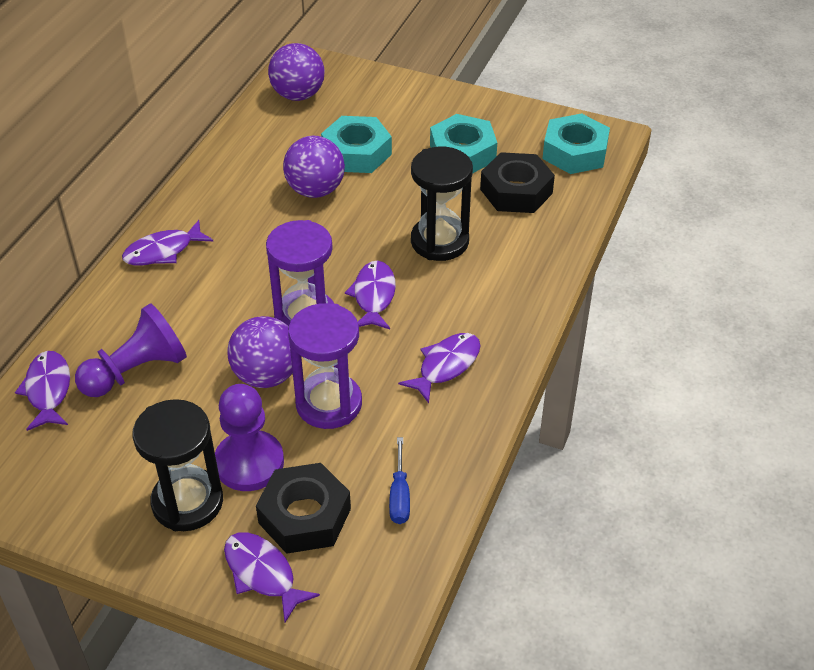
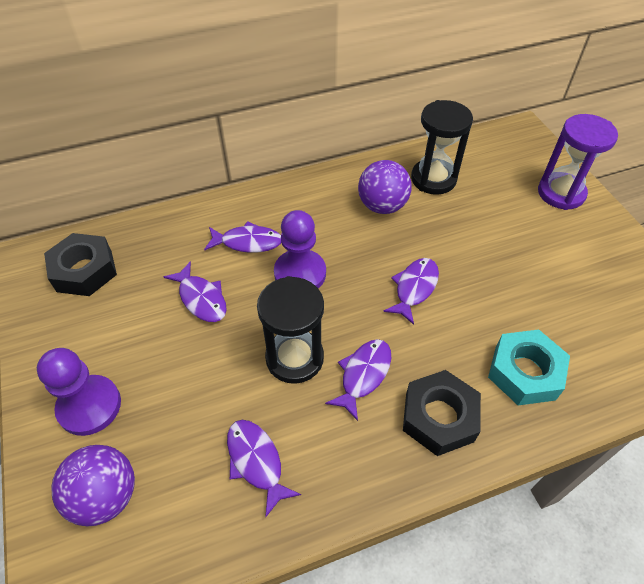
blue screwdriver: 1 -> 0
purple ball: 3 -> 2
purple hourglass: 2 -> 1
turquoise nut: 3 -> 1

